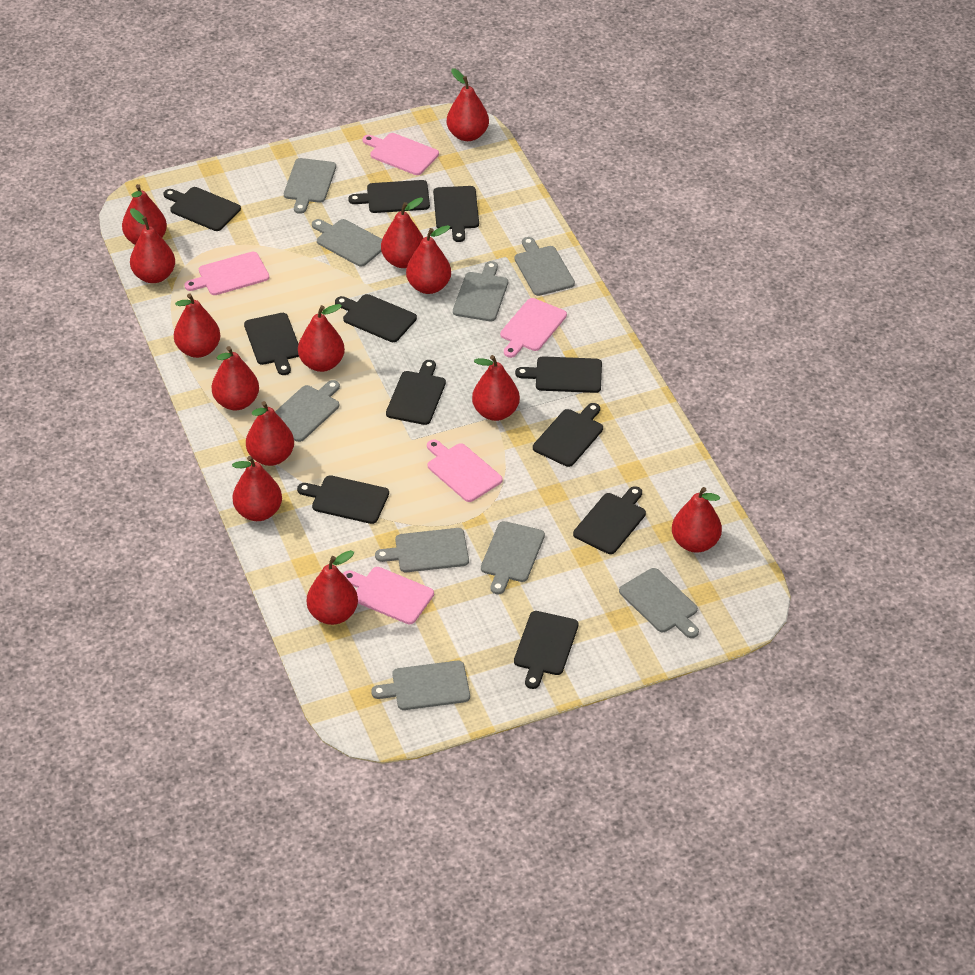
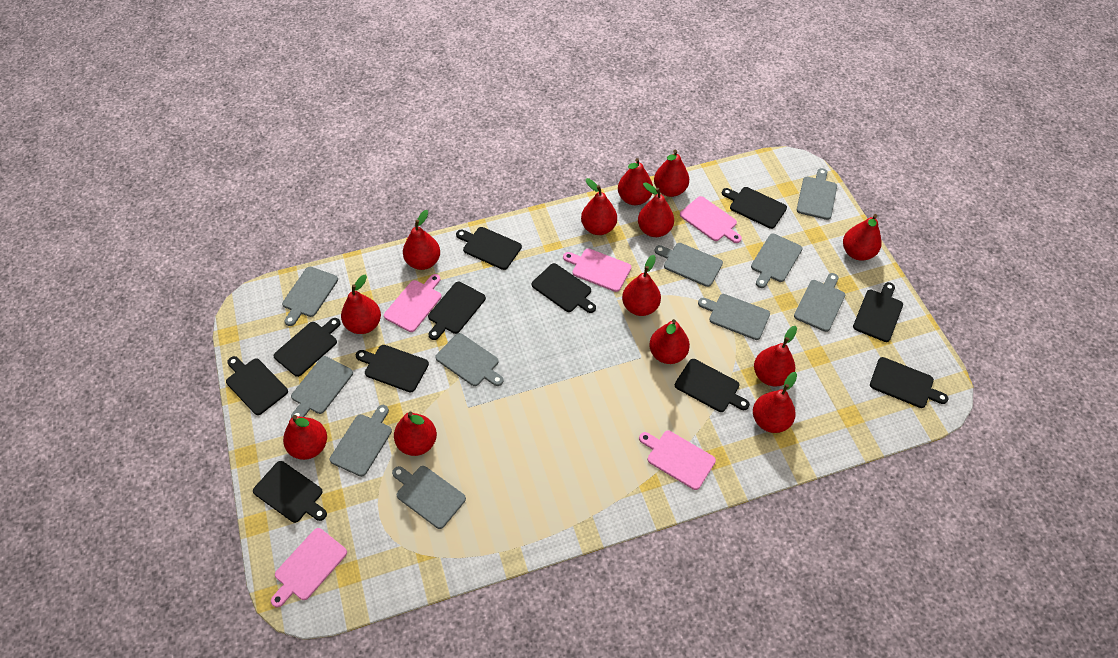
grey cutting board: 9 -> 10

